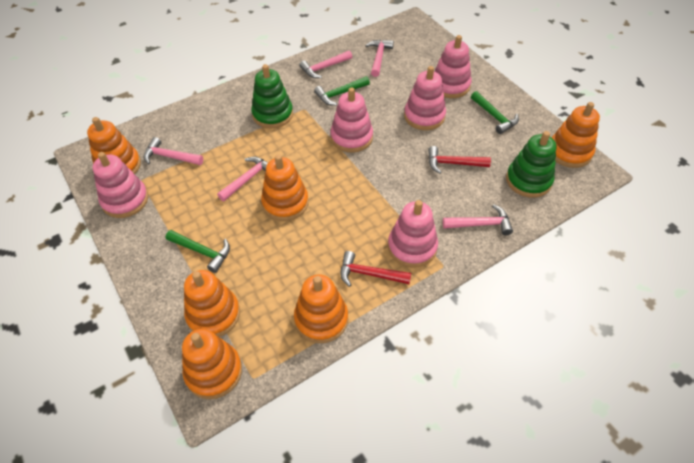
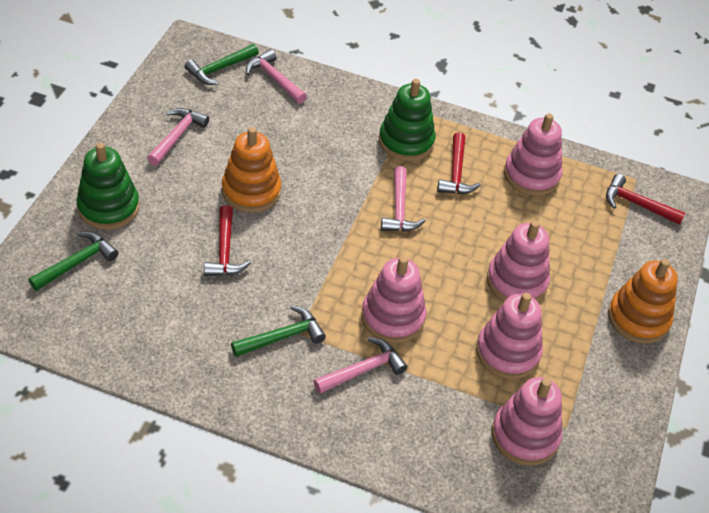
orange stacking toy: 6 -> 2
pink hammer: 5 -> 4
red hammer: 2 -> 3

